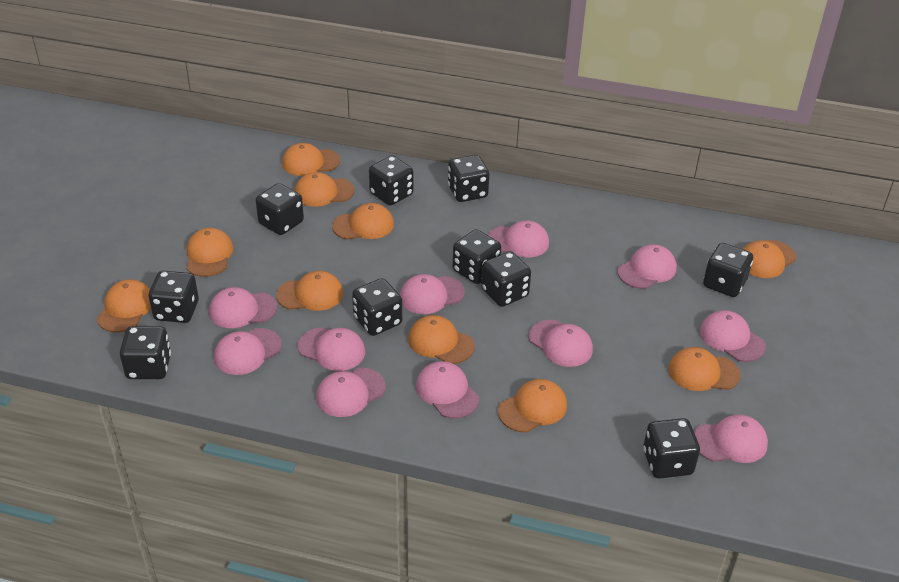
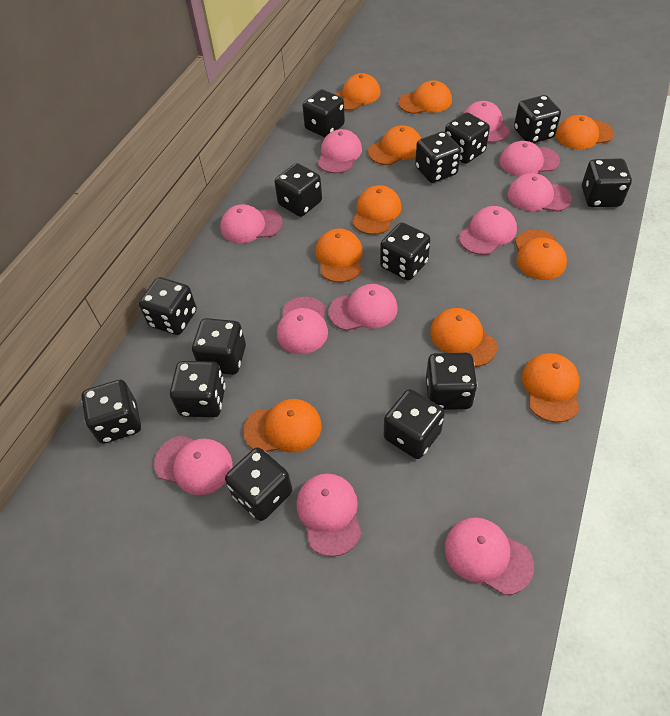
black dice: 10 -> 14

